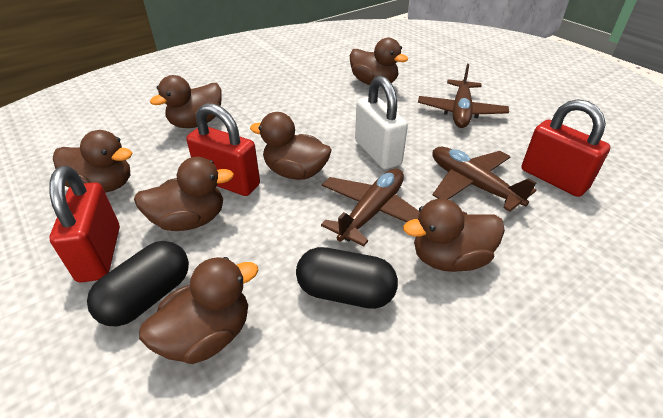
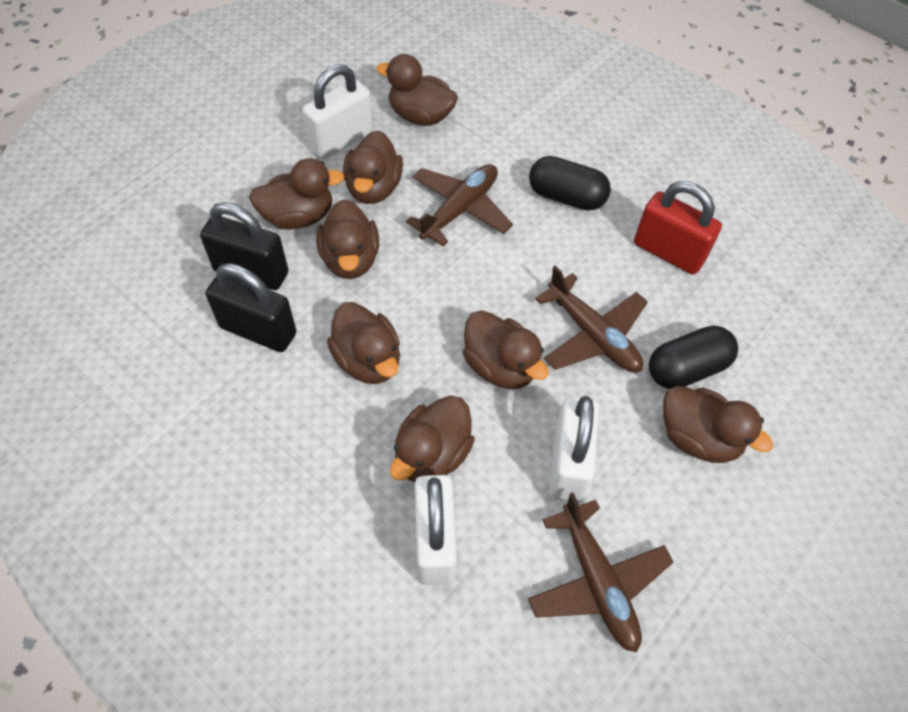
black padlock: 0 -> 2
brown duck: 7 -> 8
red padlock: 3 -> 1
white padlock: 1 -> 3

